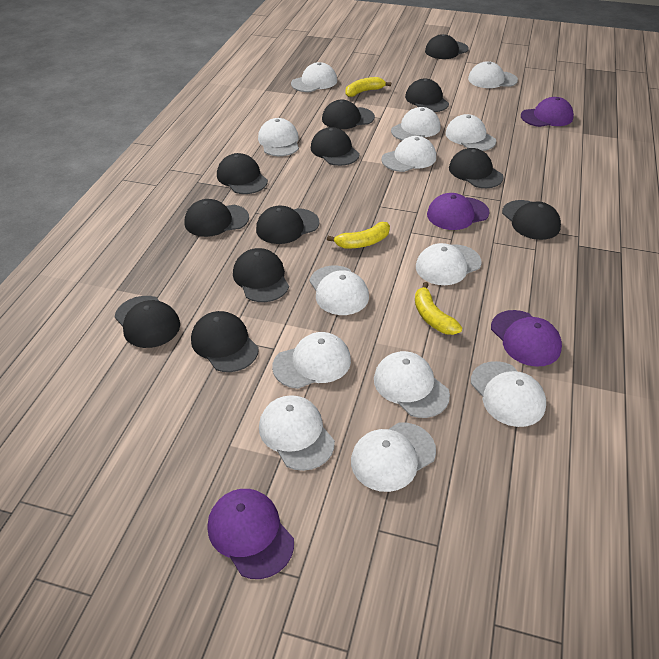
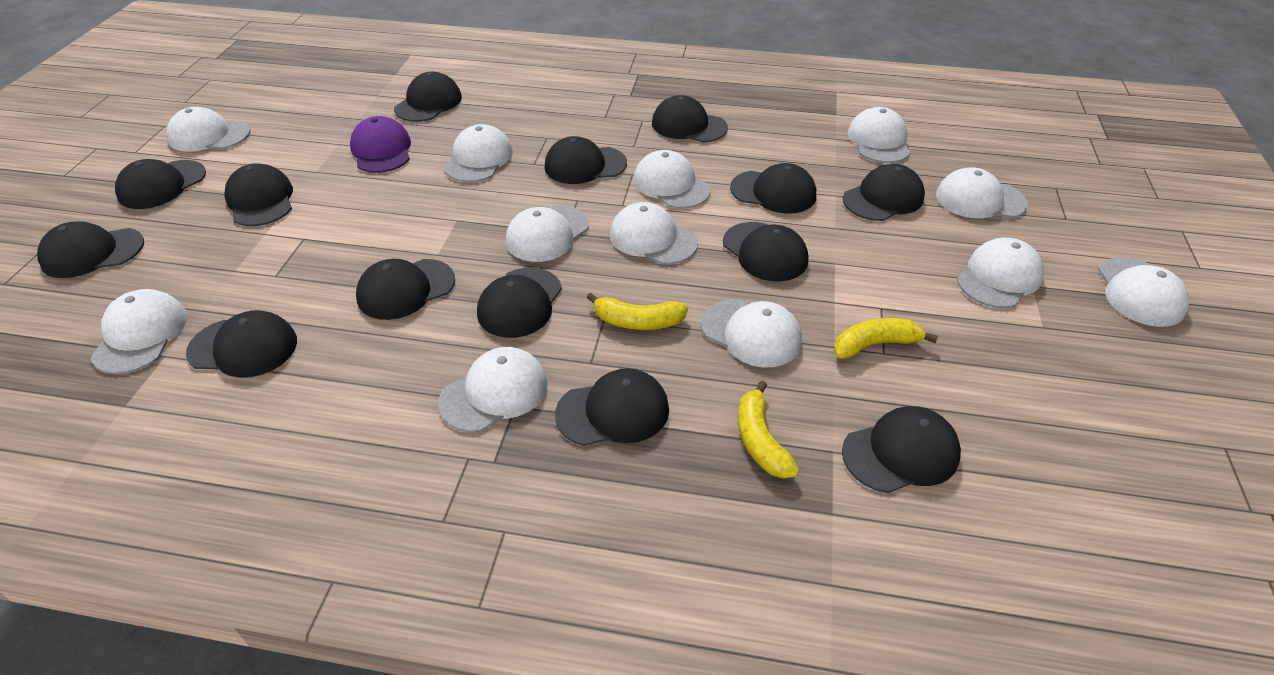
black cap: 12 -> 14
purple cap: 4 -> 1
white cap: 13 -> 12

